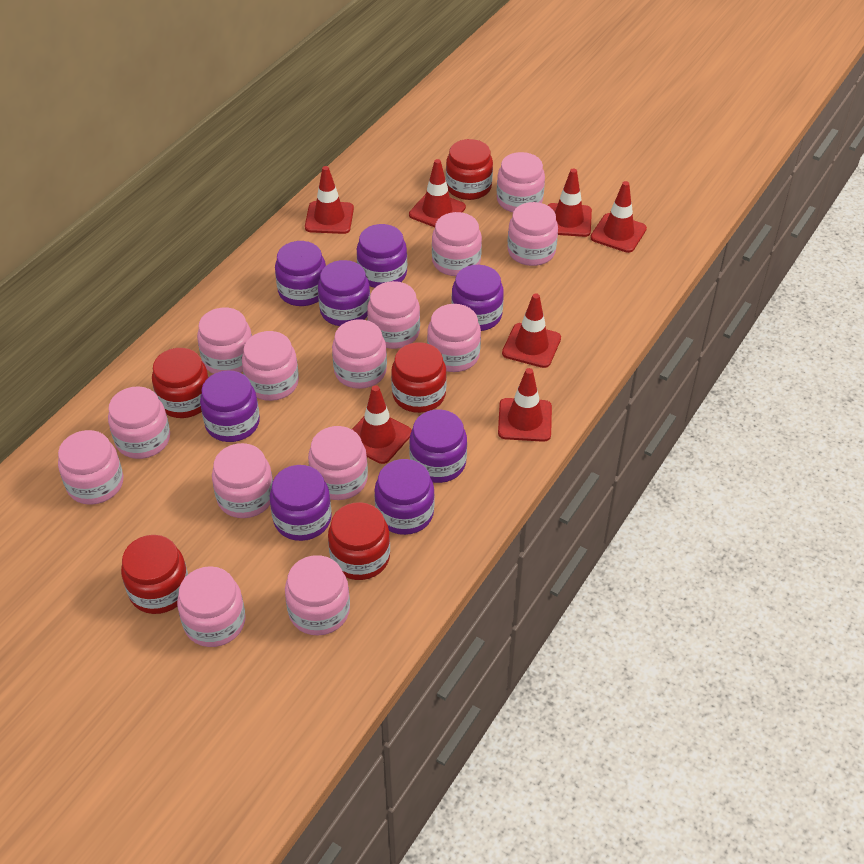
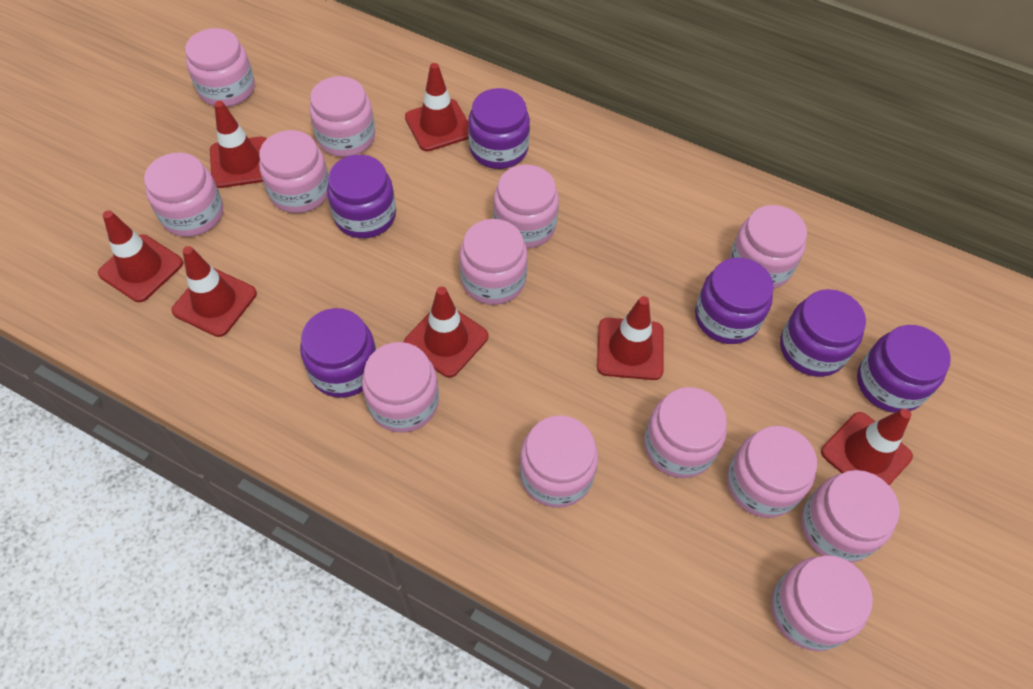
pink jar: 14 -> 13
purple jar: 8 -> 6
red jar: 5 -> 0

